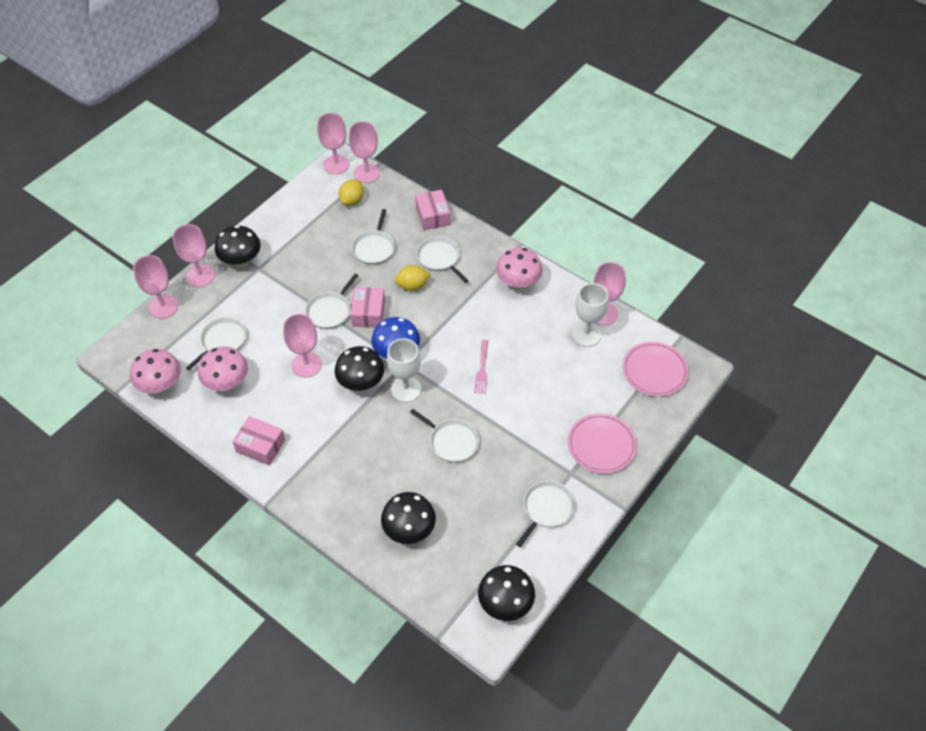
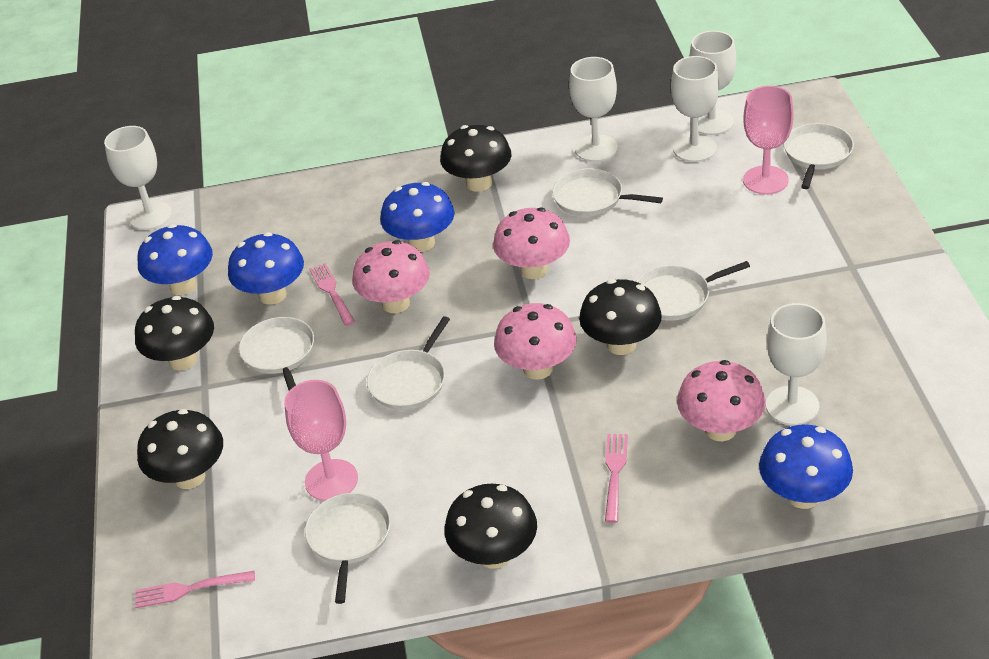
black mushroom: 4 -> 5
blue mushroom: 1 -> 4
pink box: 3 -> 0
pink fork: 1 -> 3
pink goblet: 6 -> 2
pink mushroom: 3 -> 4
pink plate: 2 -> 0
white goblet: 2 -> 5
yellow lemon: 2 -> 0

